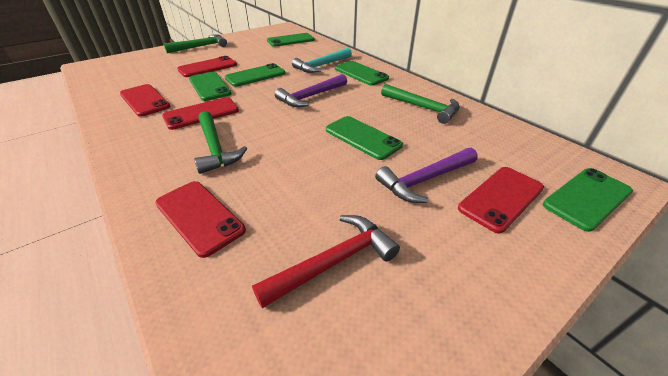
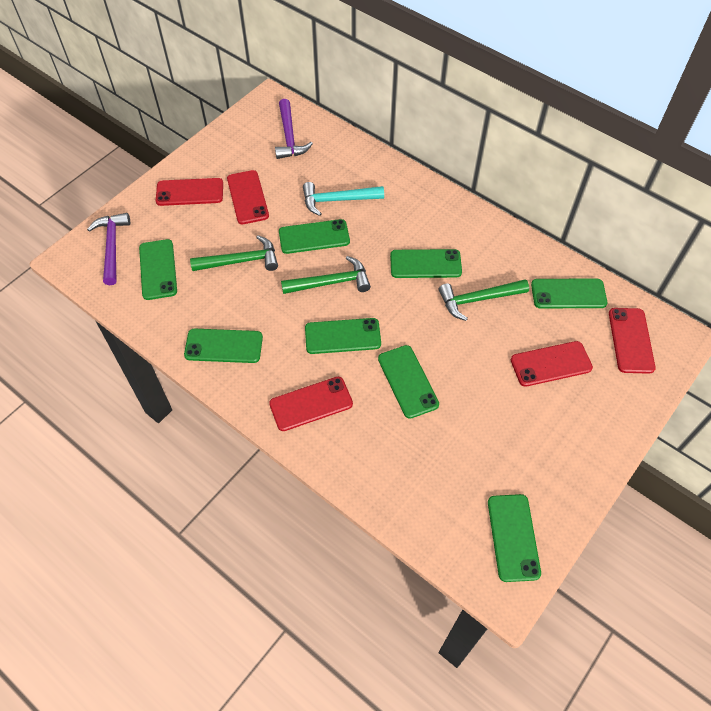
green phone: 6 -> 8
red hammer: 1 -> 0

